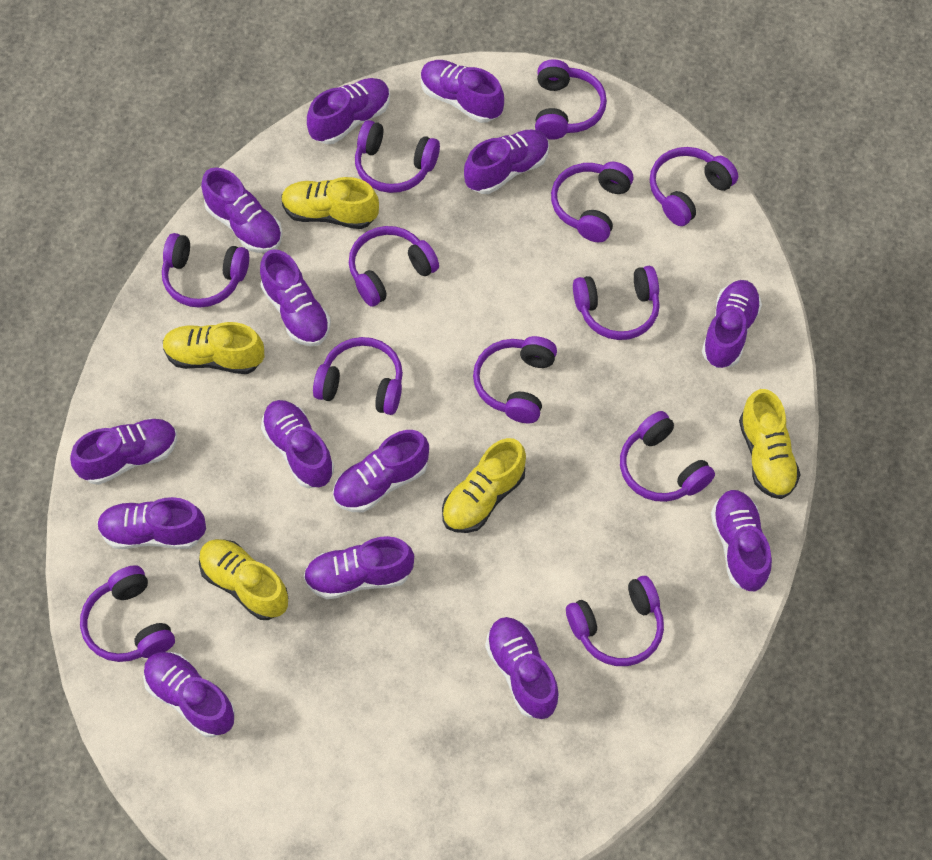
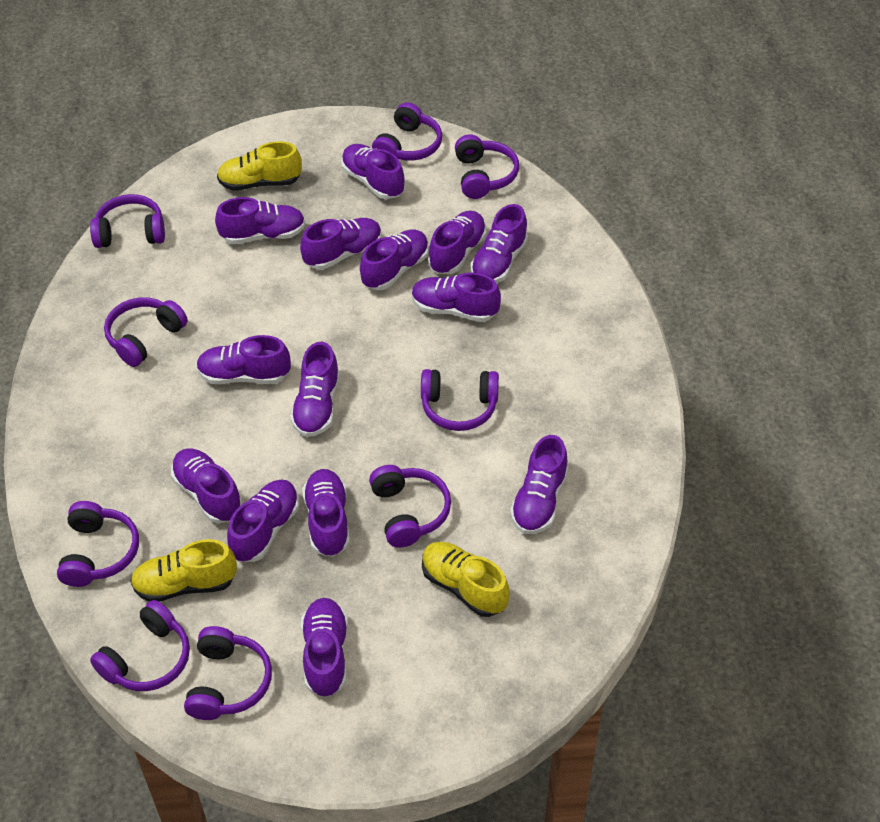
purple headphones: 12 -> 9
yellow shoe: 5 -> 3

